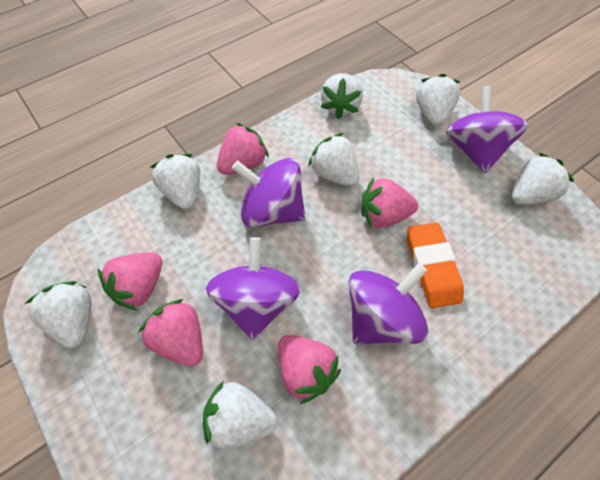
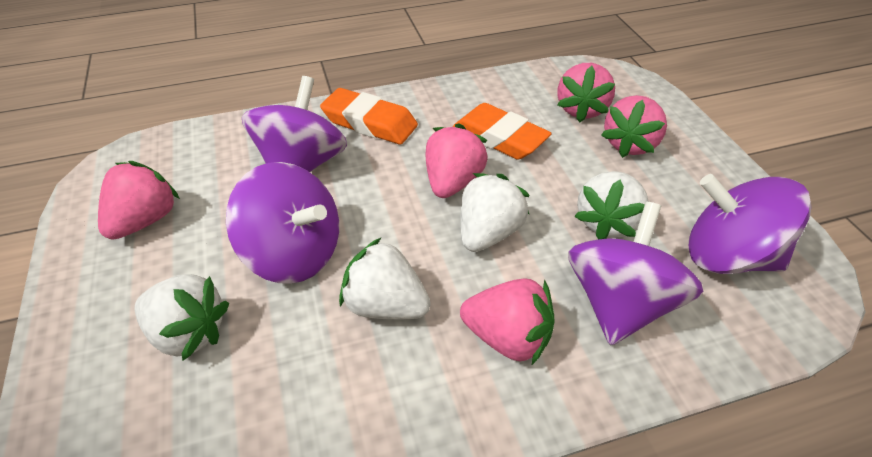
orange eraser: 1 -> 2
white strawberry: 7 -> 4

